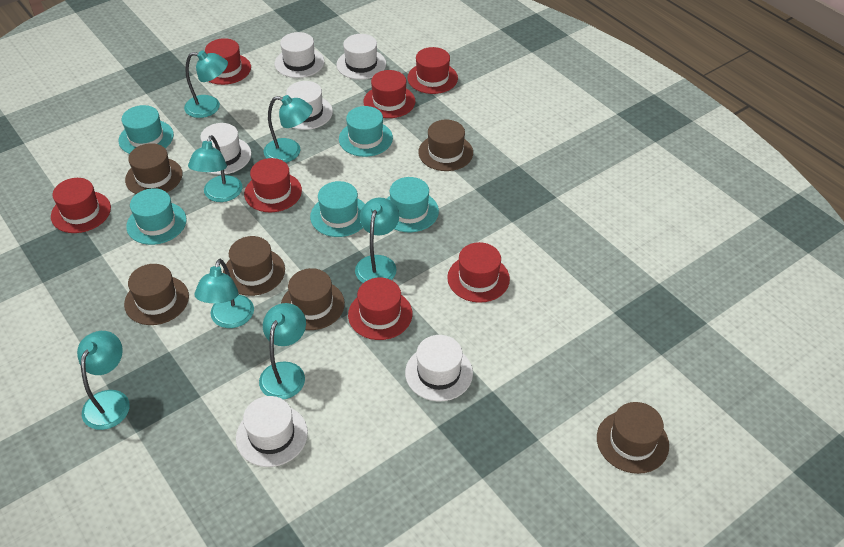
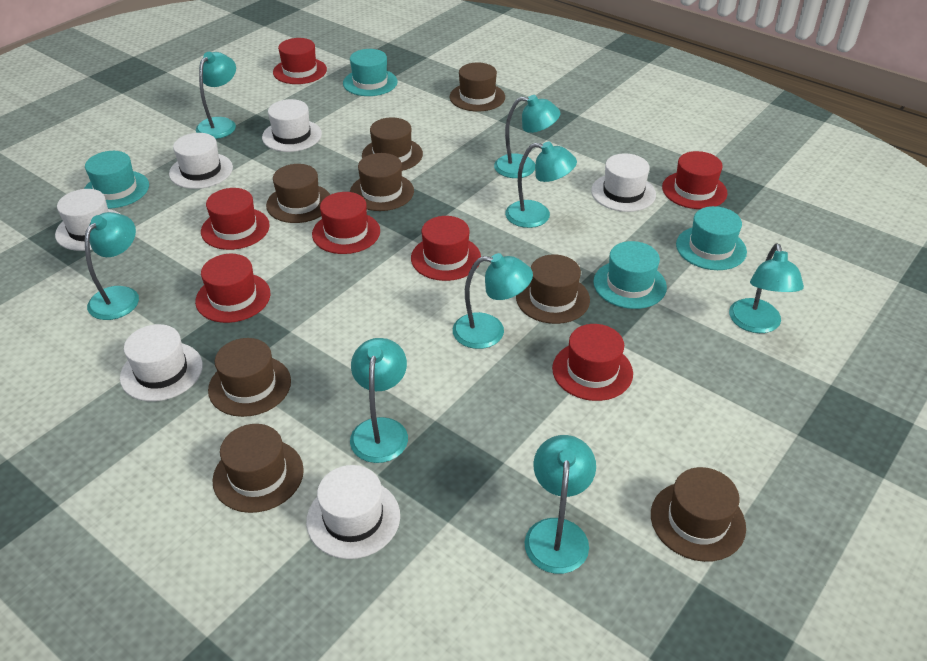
brown hat: 6 -> 8
turquoise hat: 5 -> 4
turquoise lamp: 7 -> 8

